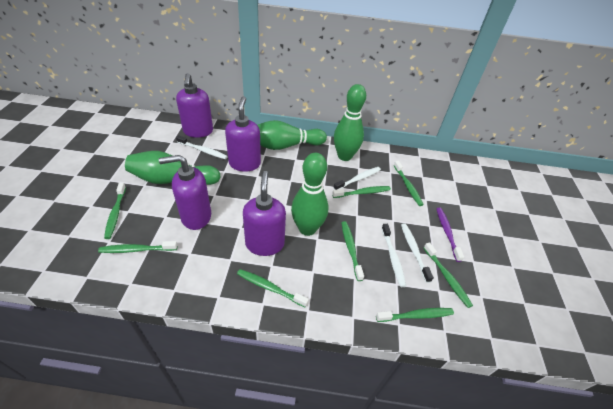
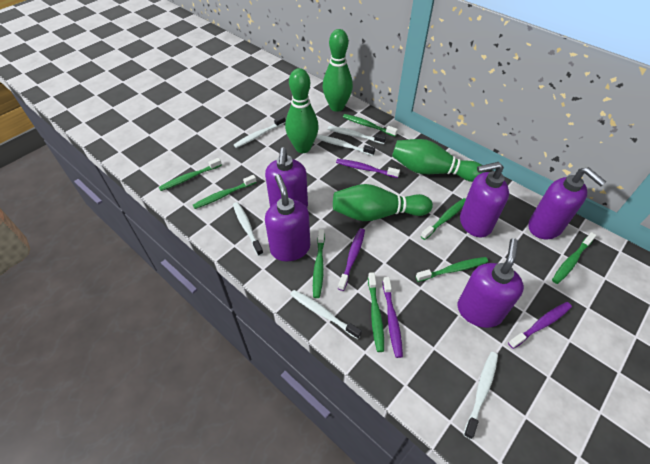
purple soap dispenser: 4 -> 5
purple toothbrush: 1 -> 4
white toothbrush: 4 -> 6

